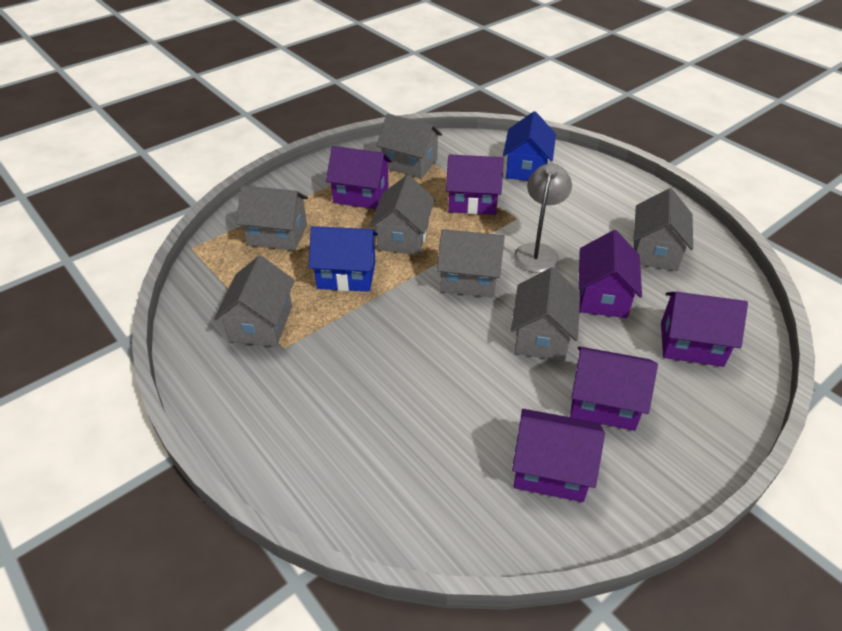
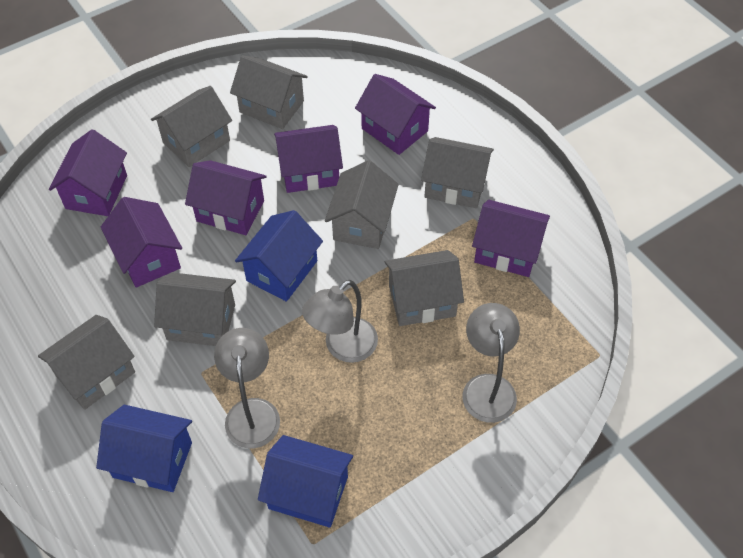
blue house: 2 -> 3
grey lamp: 1 -> 3

